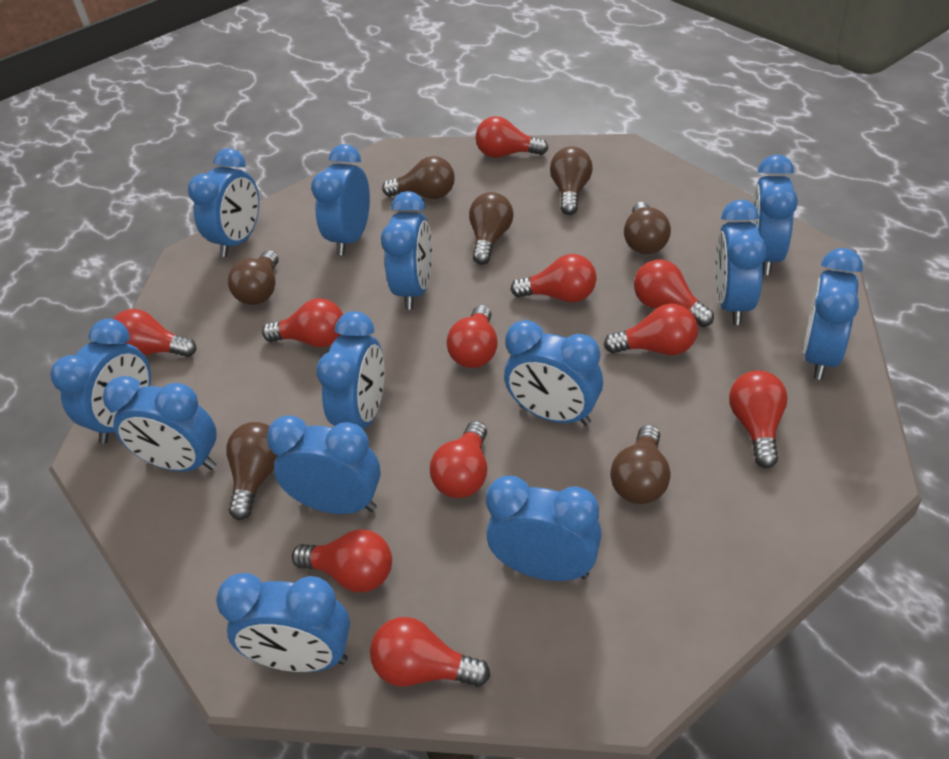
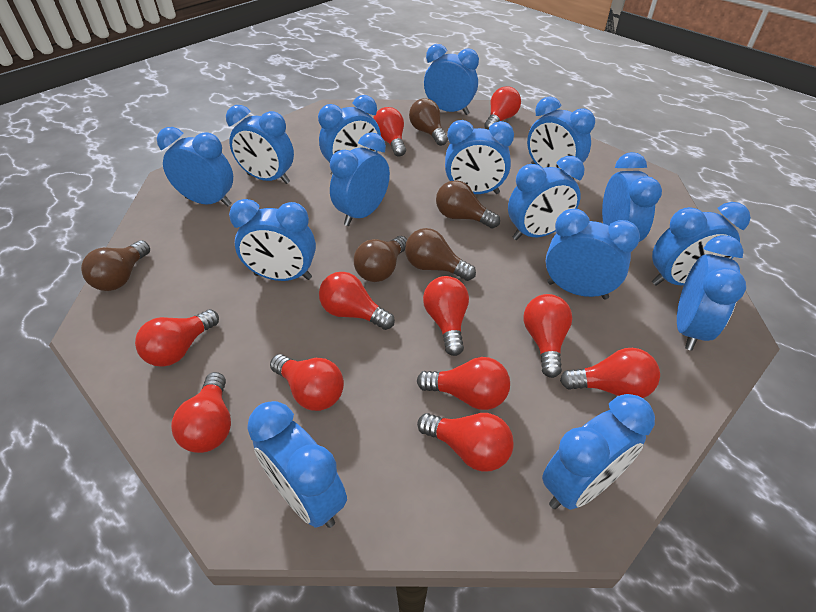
blue clock: 13 -> 15
brown light bulb: 7 -> 5

